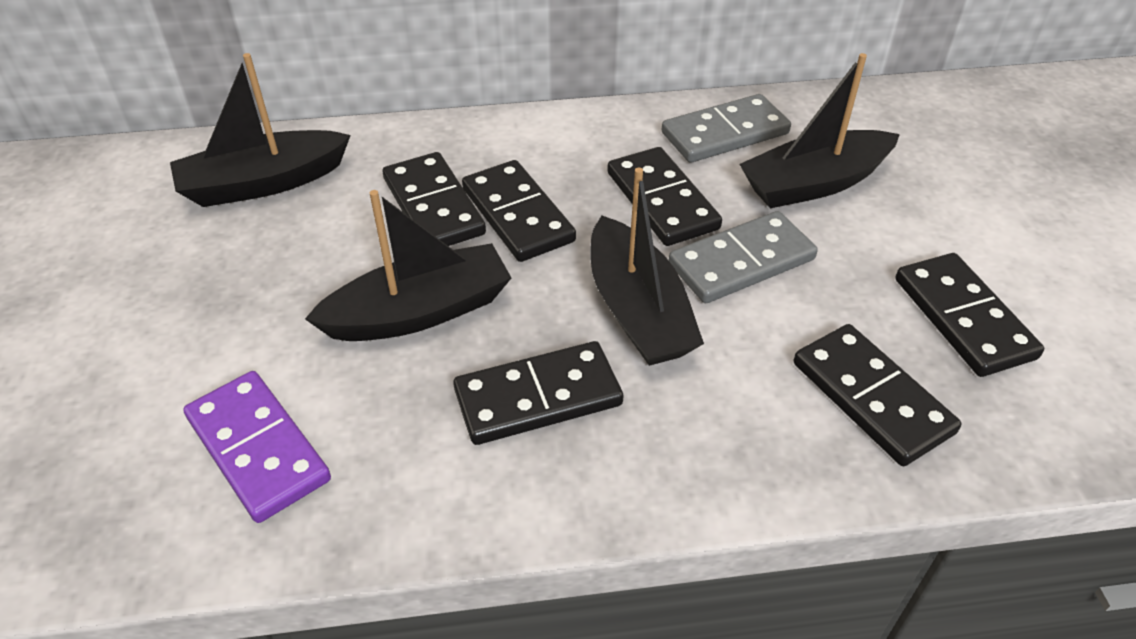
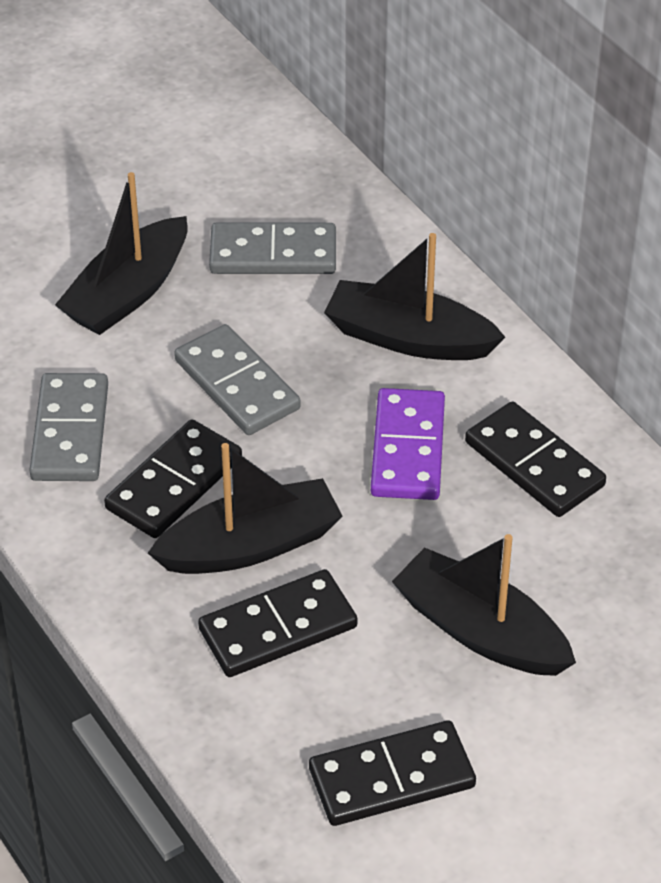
black domino: 6 -> 4
grey domino: 2 -> 3

